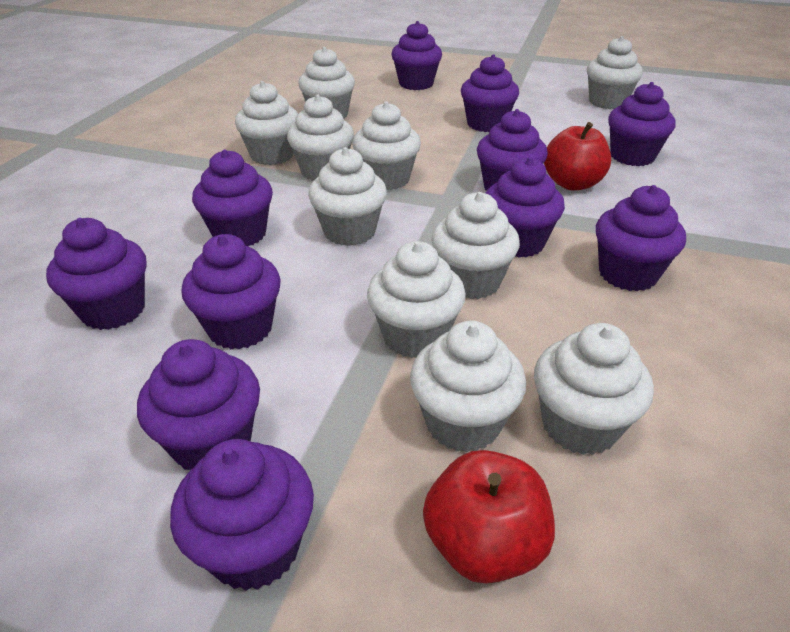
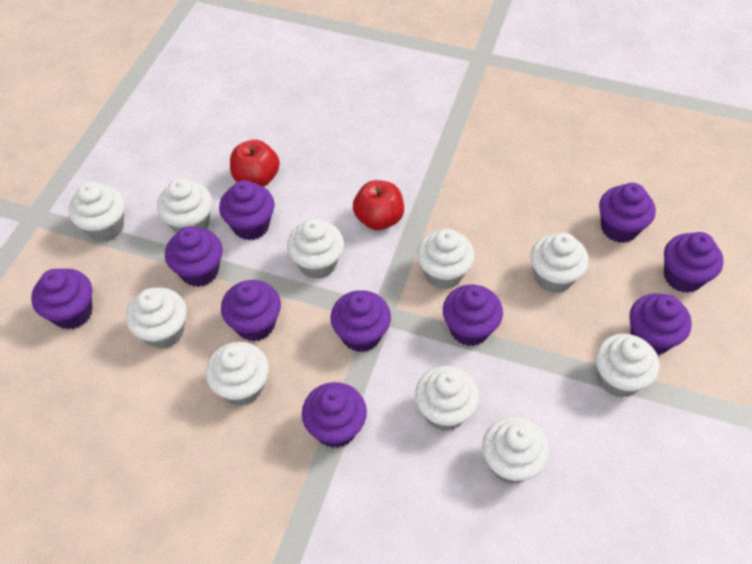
purple cupcake: 11 -> 10

